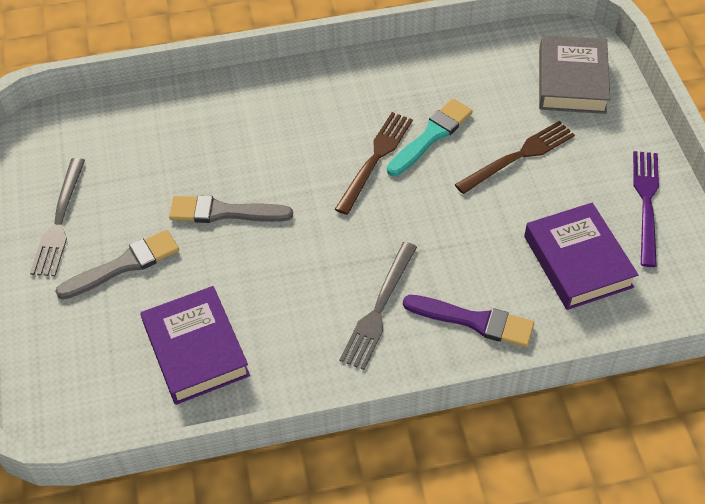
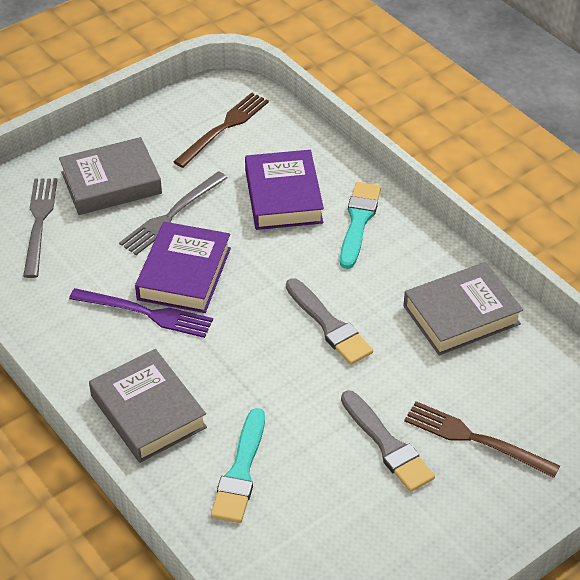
grey book: 1 -> 3
purple brush: 1 -> 0
turquoise brush: 1 -> 2

